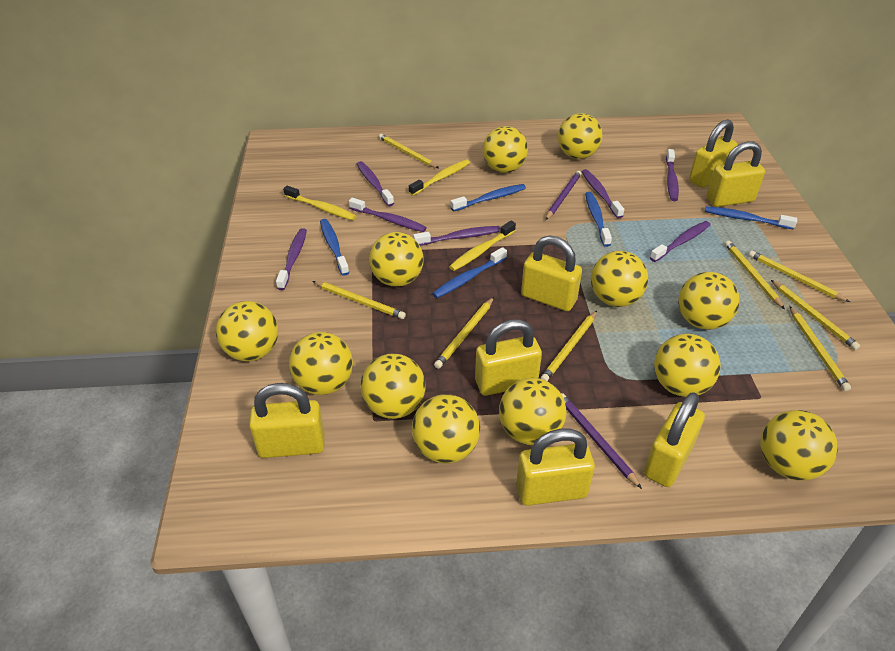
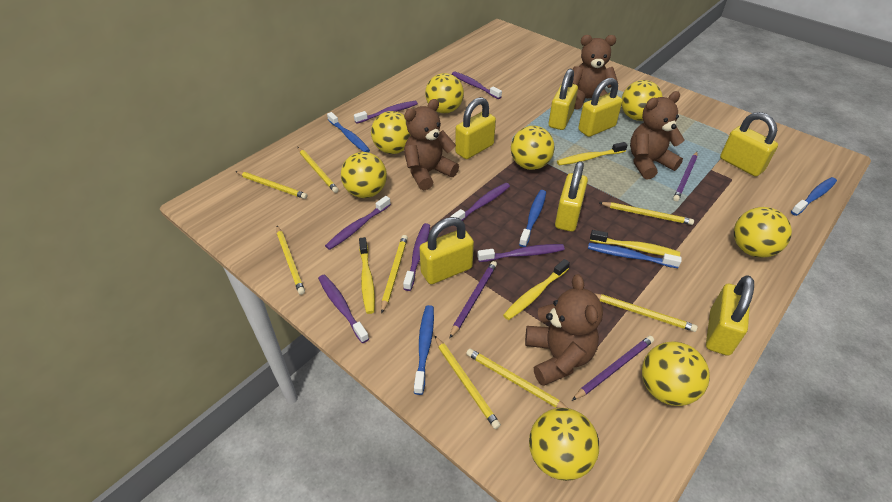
brown teddy bear: 0 -> 4
purple pencil: 2 -> 3
yellow ball: 12 -> 8
yellow toothbrush: 3 -> 4

